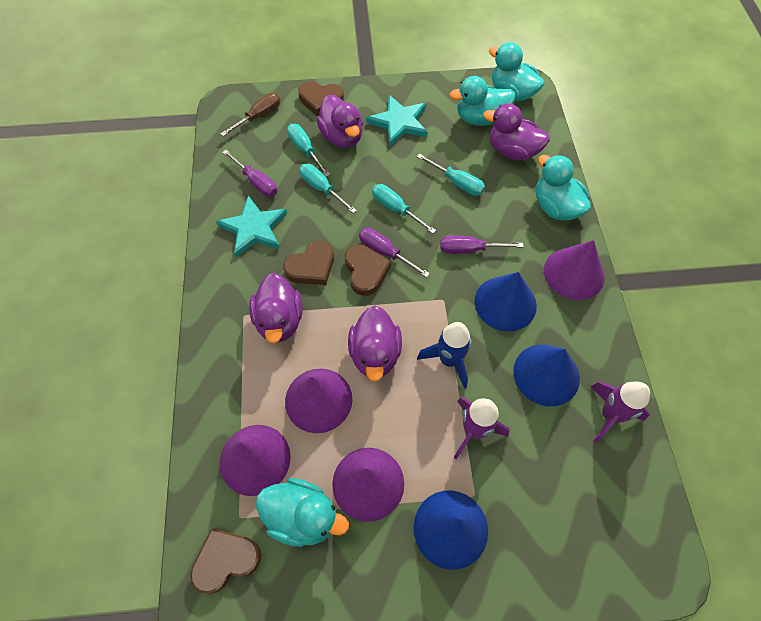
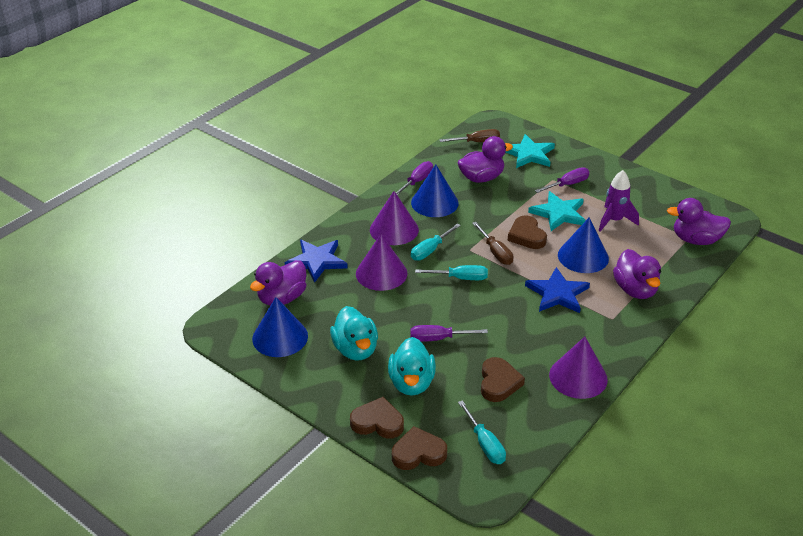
blue rocket: 1 -> 0
blue star: 0 -> 2
brown screwdriver: 1 -> 2
purple cone: 4 -> 3
purple rocket: 2 -> 1
turquoise duck: 4 -> 2
turquoise screwdriver: 4 -> 3

